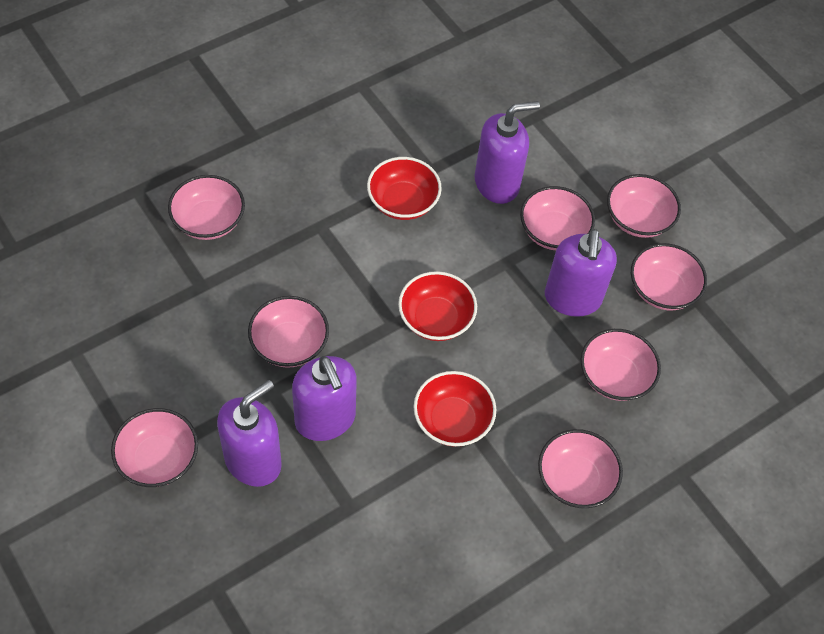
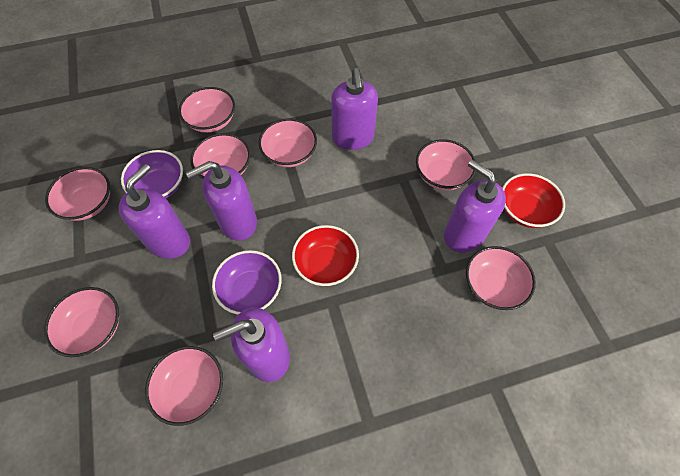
purple bowl: 0 -> 2
purple soap dispenser: 4 -> 5
red bowl: 3 -> 2

